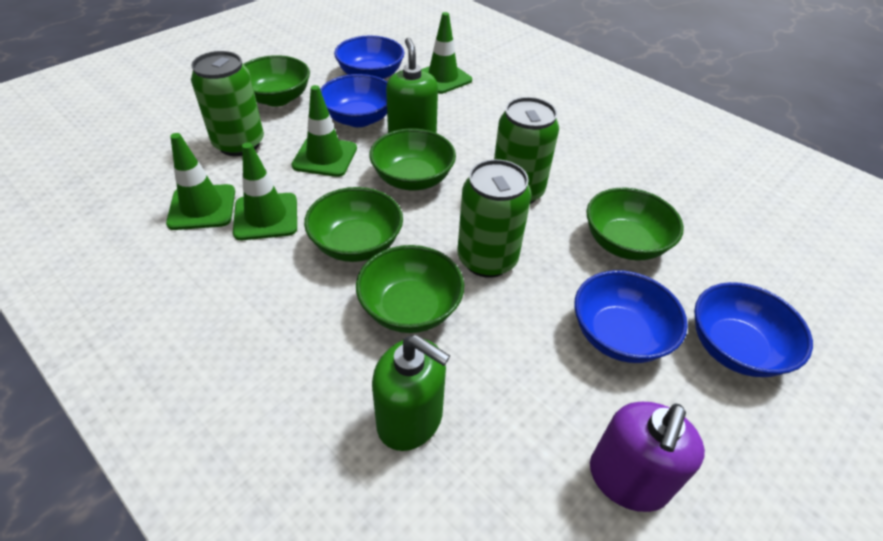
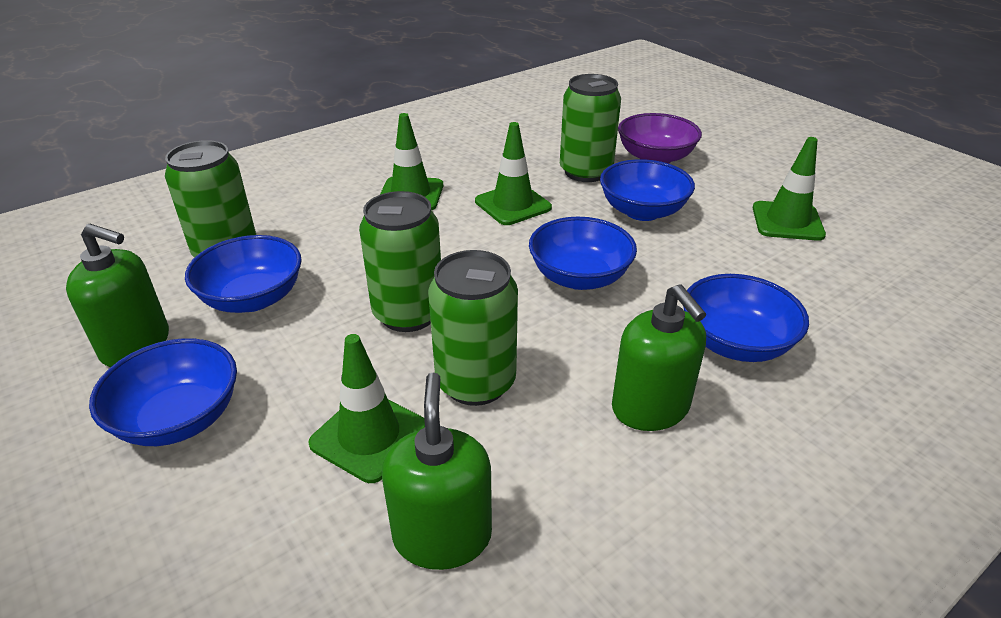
blue bowl: 4 -> 5
green bowl: 5 -> 0
green can: 3 -> 4
green soap dispenser: 2 -> 3
purple bowl: 0 -> 1
purple soap dispenser: 1 -> 0

